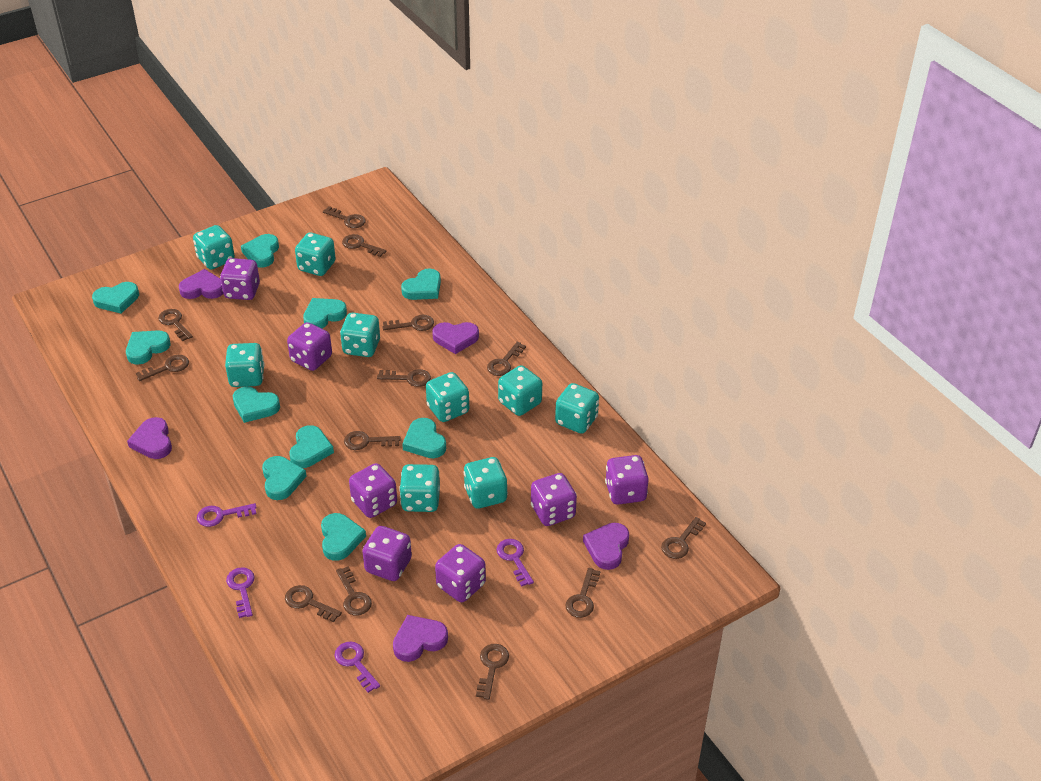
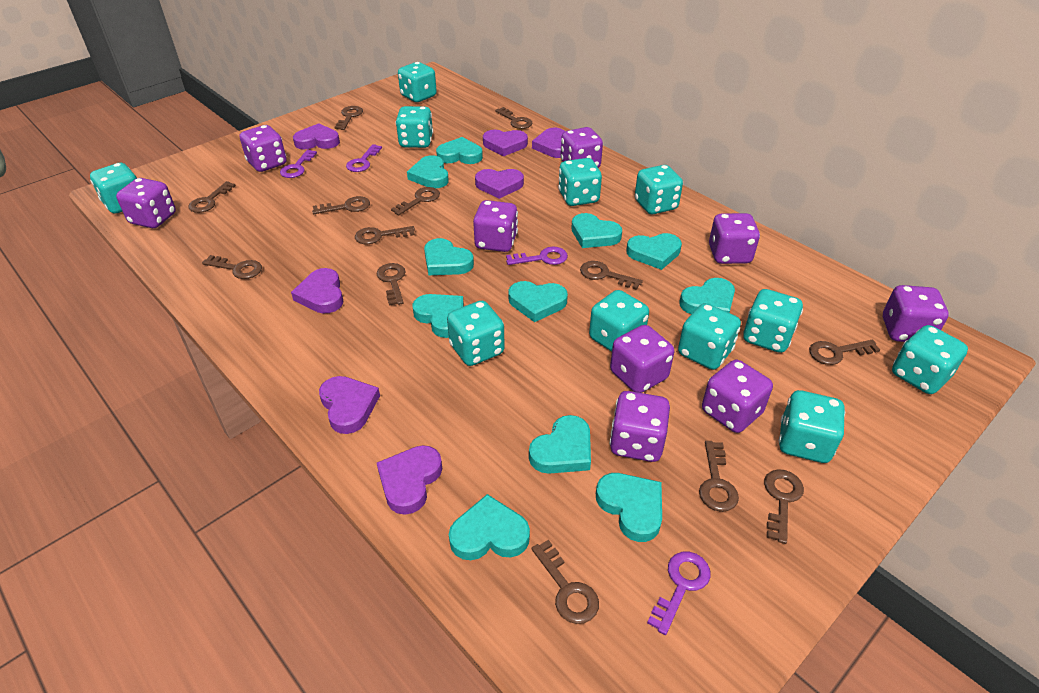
purple dice: 7 -> 9
purple heart: 5 -> 7
turquoise dice: 9 -> 11
turquoise heart: 10 -> 11

